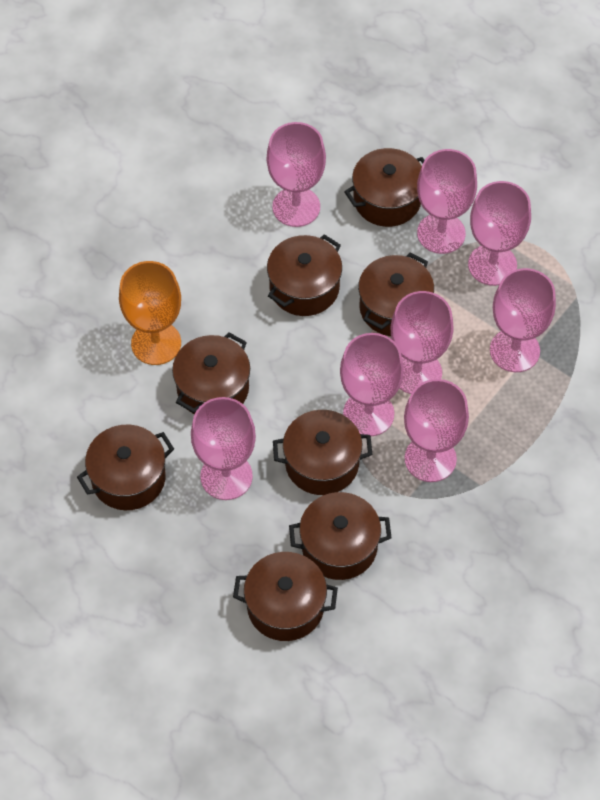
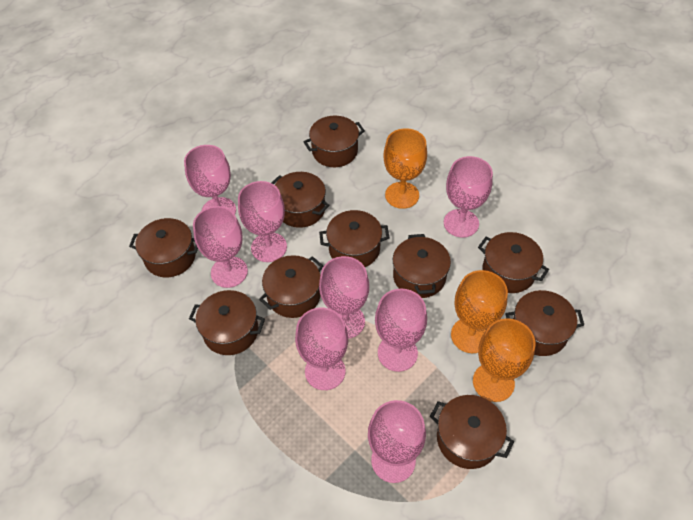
brown pot: 8 -> 10
orange goblet: 1 -> 3

